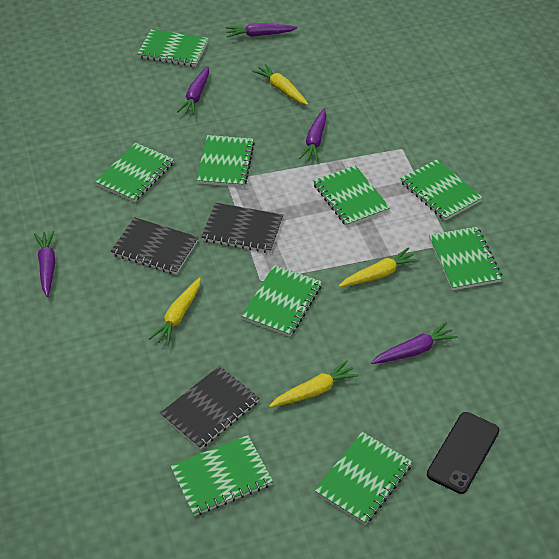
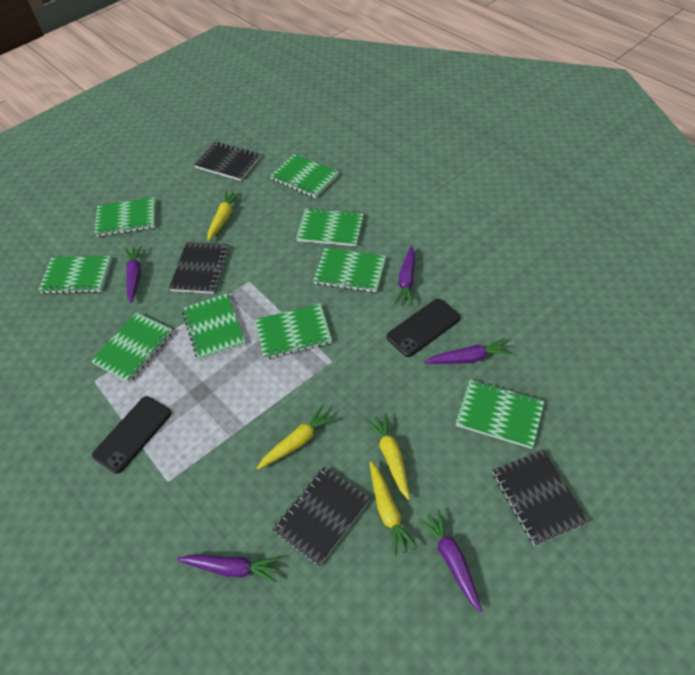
black notebook: 3 -> 4
black phone: 1 -> 2

